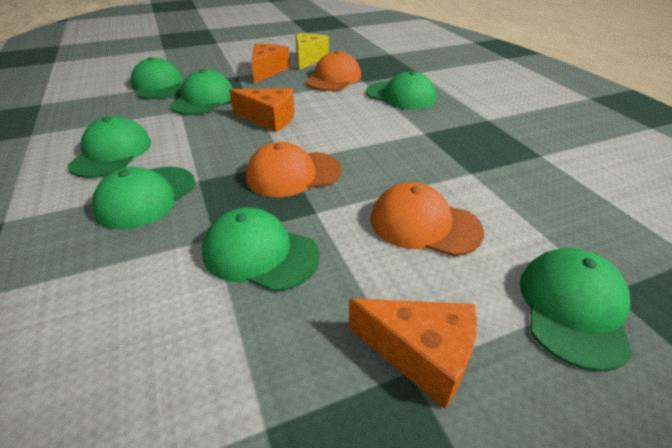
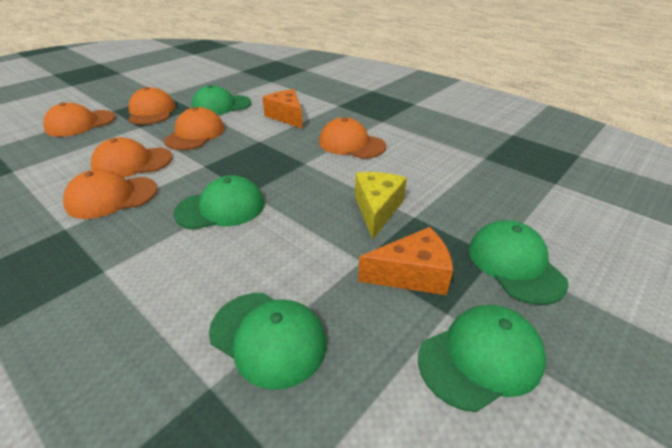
green cap: 7 -> 5
orange cap: 3 -> 6
orange cheese: 3 -> 2

